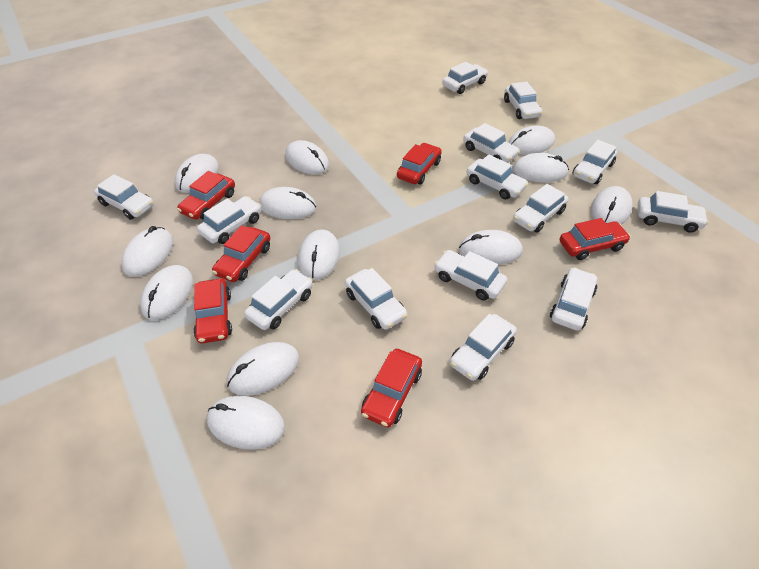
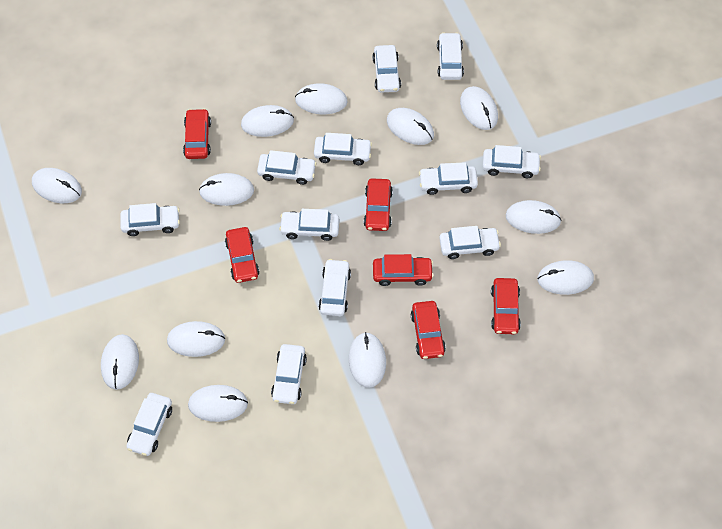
white car: 14 -> 12

